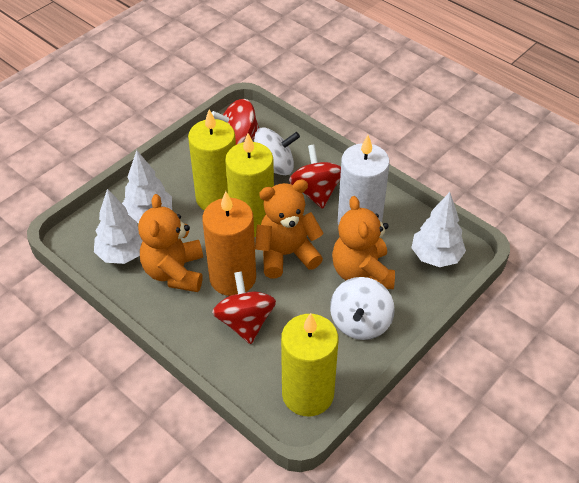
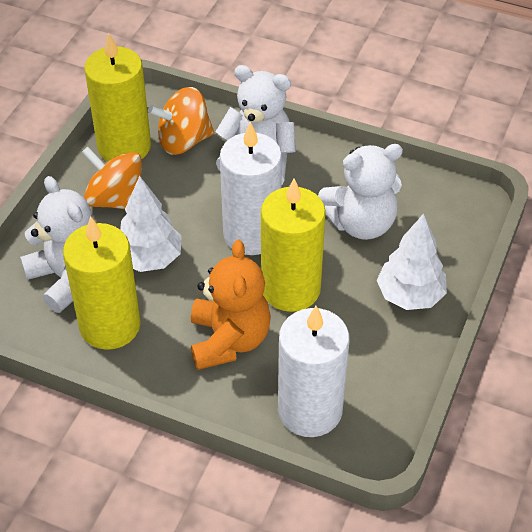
orange candle: 1 -> 0
orange spinning top: 0 -> 2
orange teddy bear: 3 -> 1
red spinning top: 3 -> 0
white candle: 1 -> 2
white spinning top: 2 -> 0
white teddy bear: 0 -> 3
white tree: 3 -> 2

